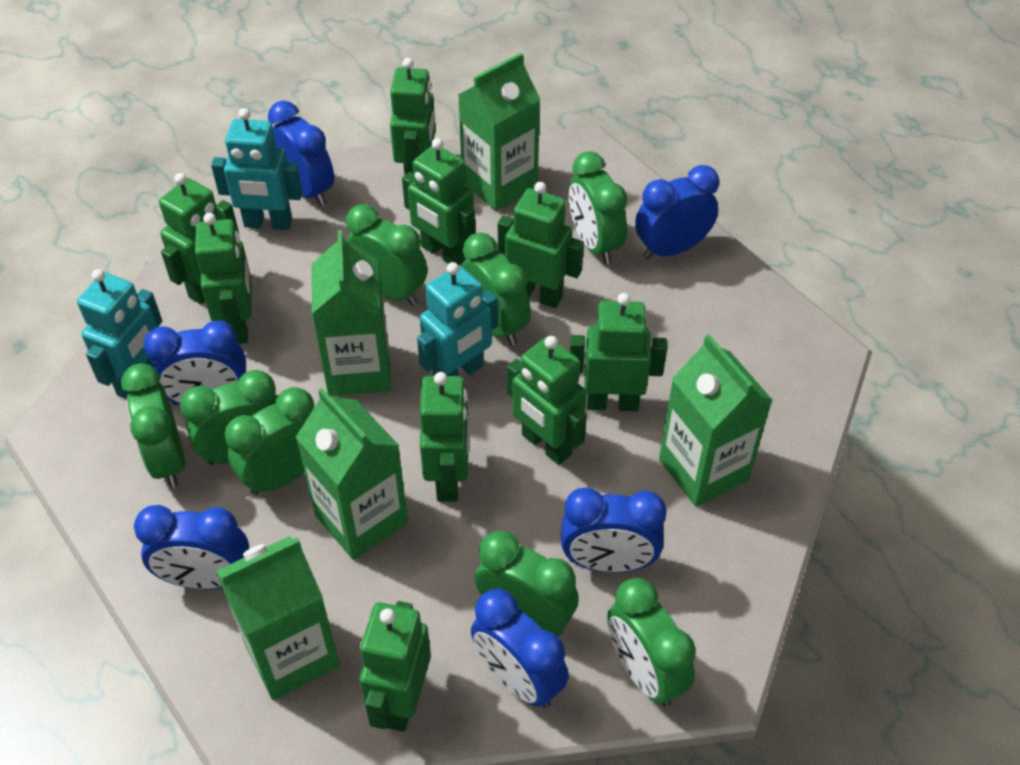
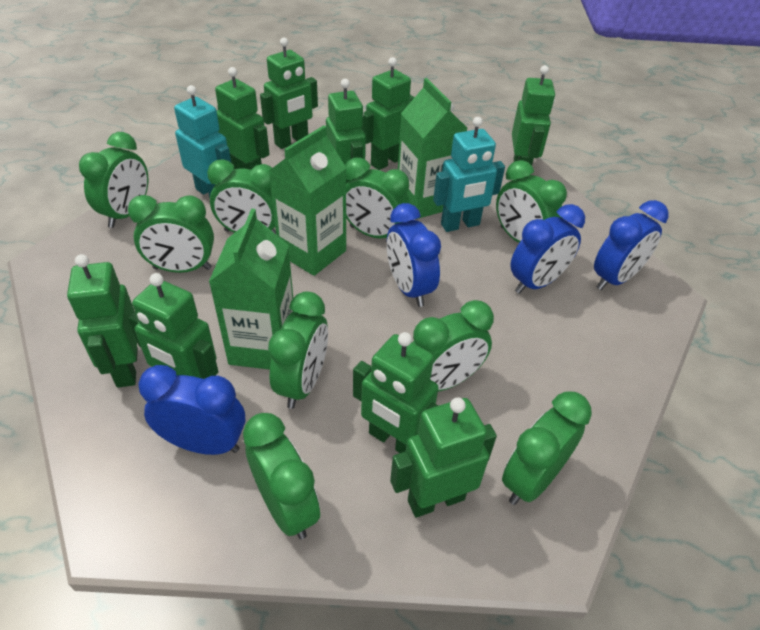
blue clock: 6 -> 4
green carton: 5 -> 3
green clock: 8 -> 9
turquoise robot: 3 -> 2

